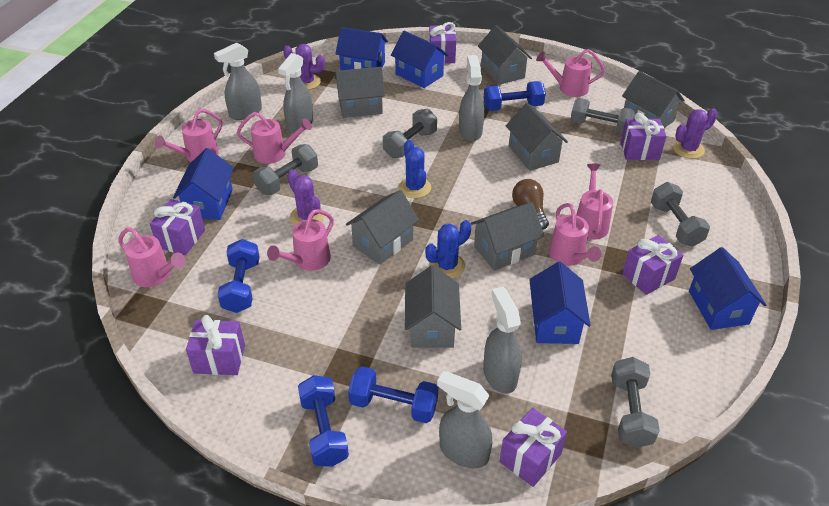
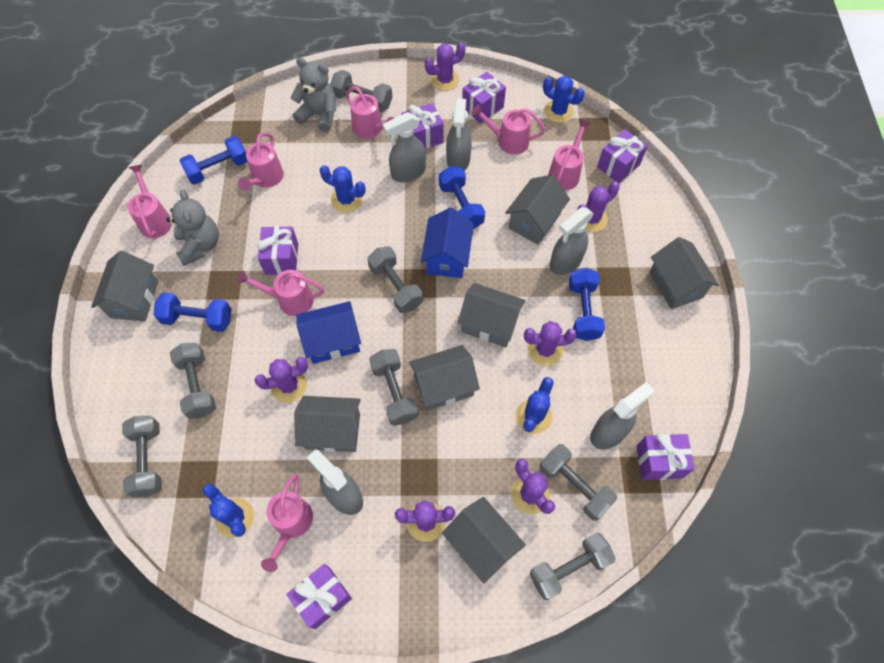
blue cactus: 2 -> 4
blue house: 5 -> 2
brown light bulb: 1 -> 0
grey dumbbell: 5 -> 7
grey teddy bear: 0 -> 2
purple cactus: 3 -> 6

